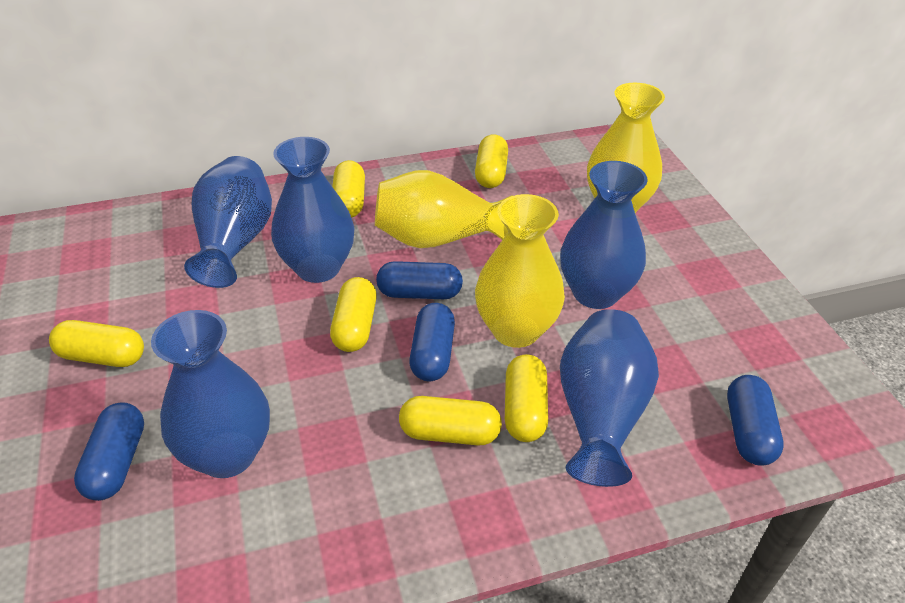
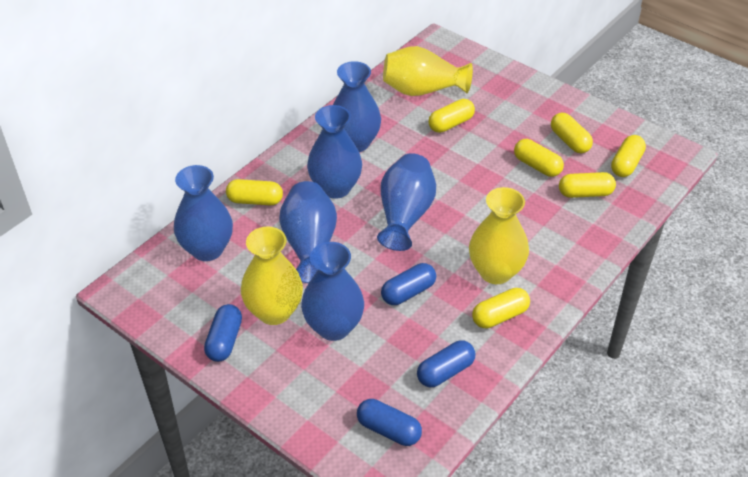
blue vase: 5 -> 6
yellow capsule: 6 -> 7

